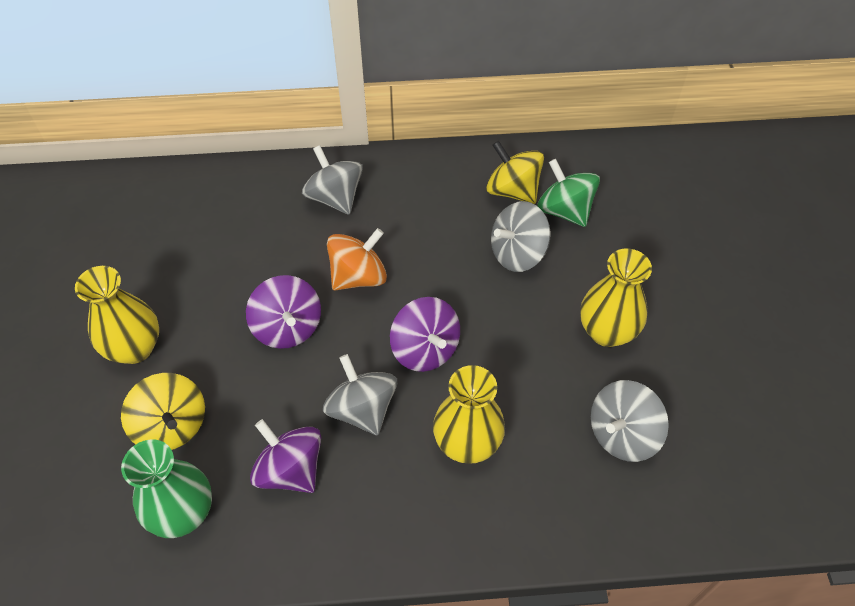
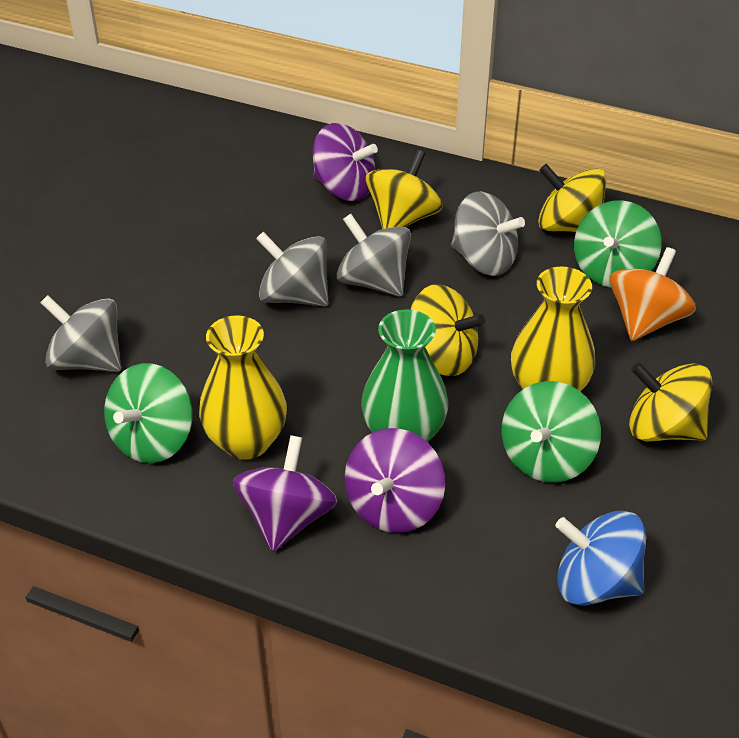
blue spinning top: 0 -> 1
green spinning top: 1 -> 3
yellow spinning top: 2 -> 4
yellow vase: 3 -> 2

